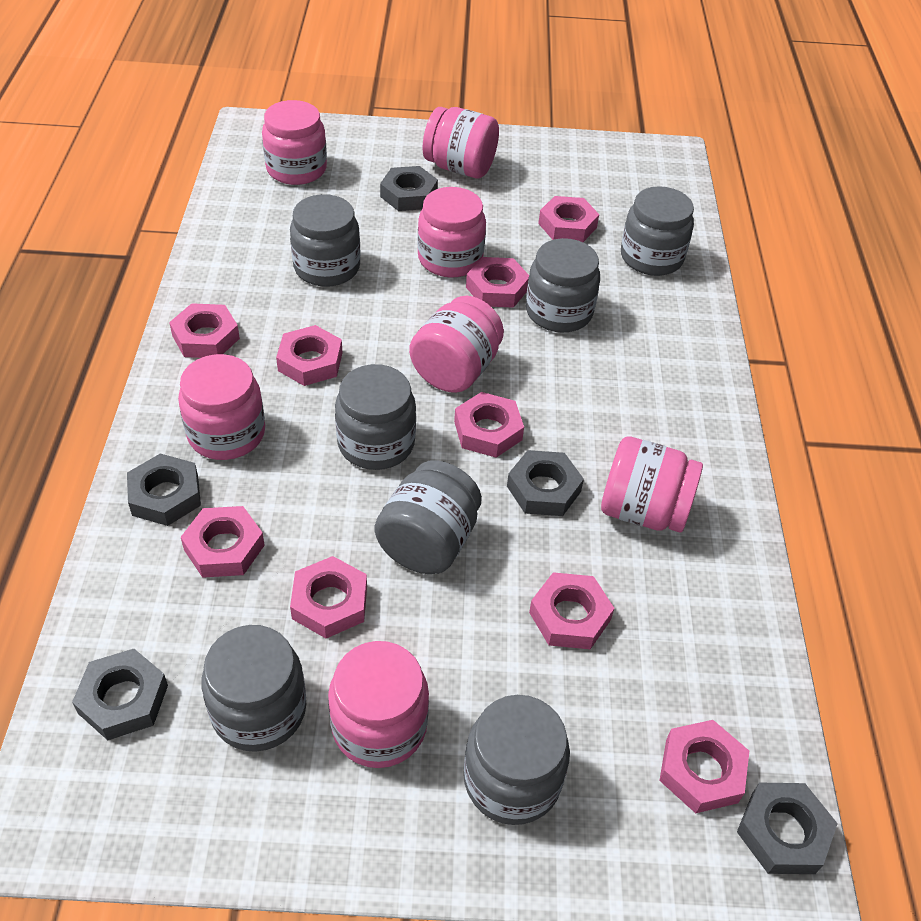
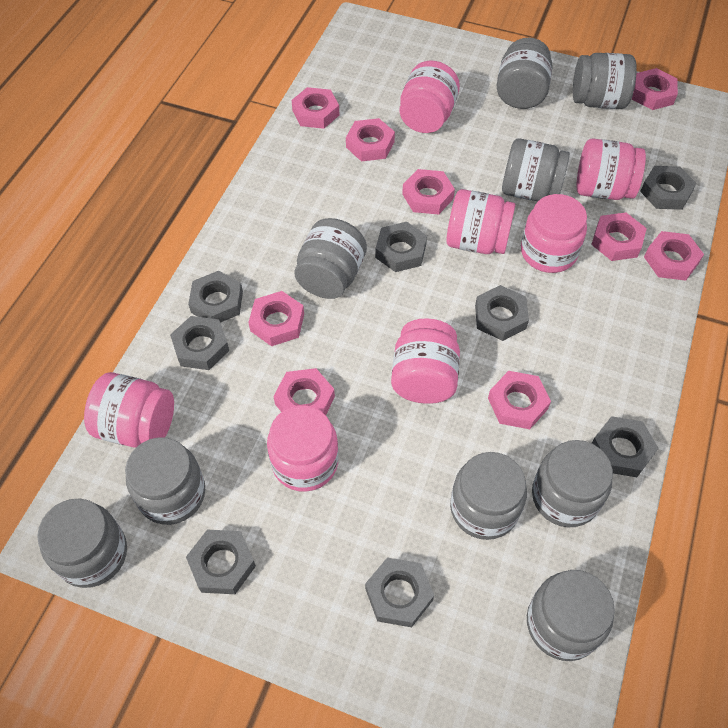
grey jar: 7 -> 9
grey nut: 5 -> 8

